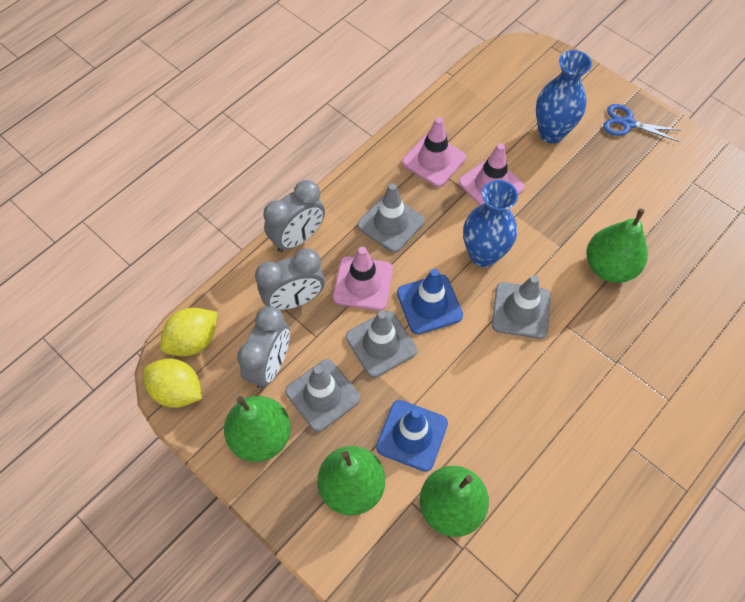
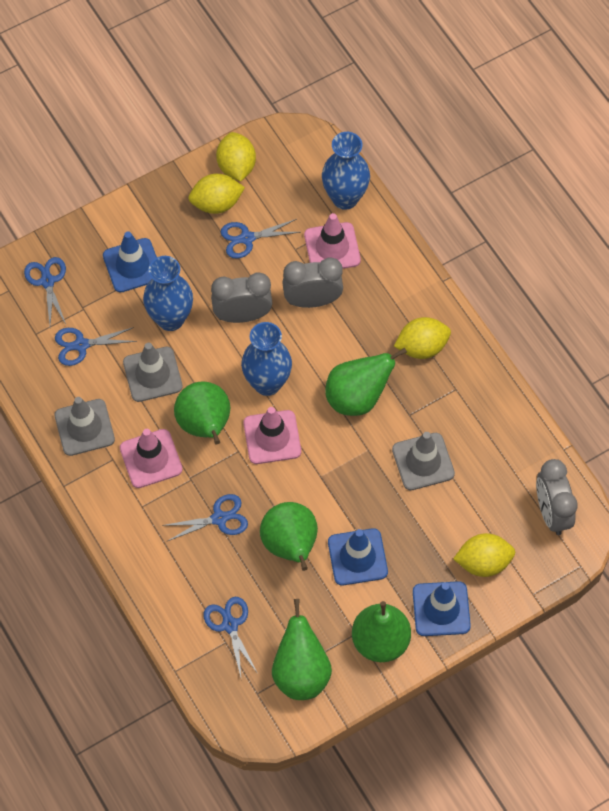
blue scissors: 1 -> 5
blue traffic cone: 2 -> 3
blue vase: 2 -> 3
green pear: 4 -> 5
grey traffic cone: 4 -> 3
yellow lemon: 2 -> 4

